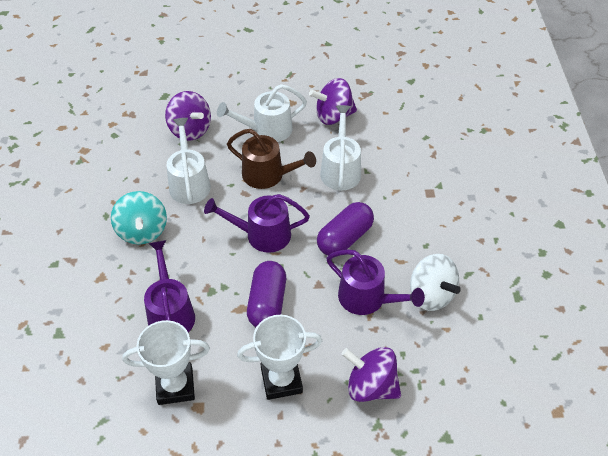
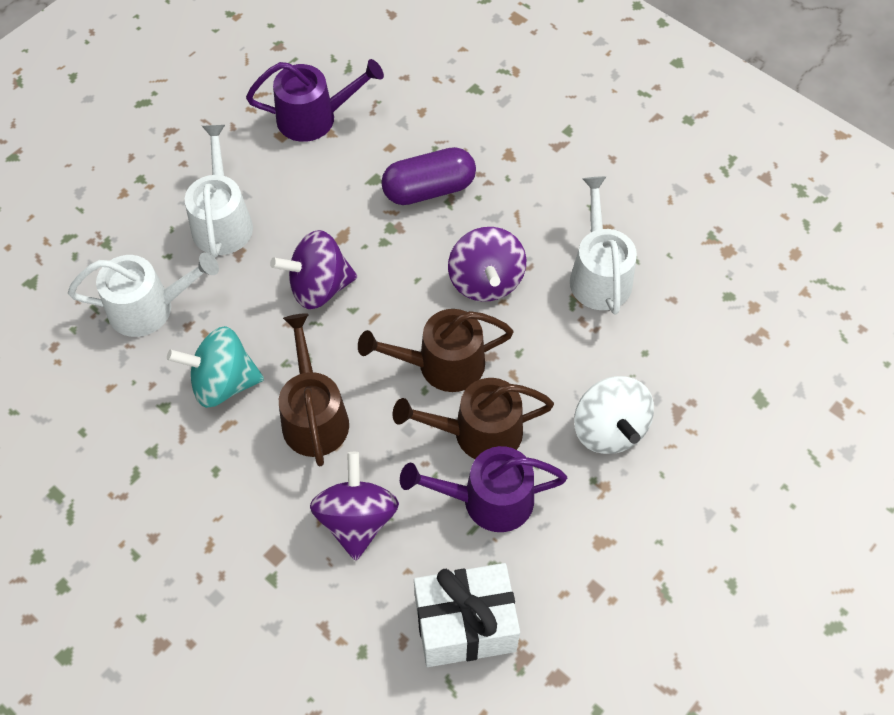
brown watering can: 1 -> 3
purple capsule: 2 -> 1
purple watering can: 3 -> 2
white gift: 0 -> 1
white trophy: 2 -> 0

